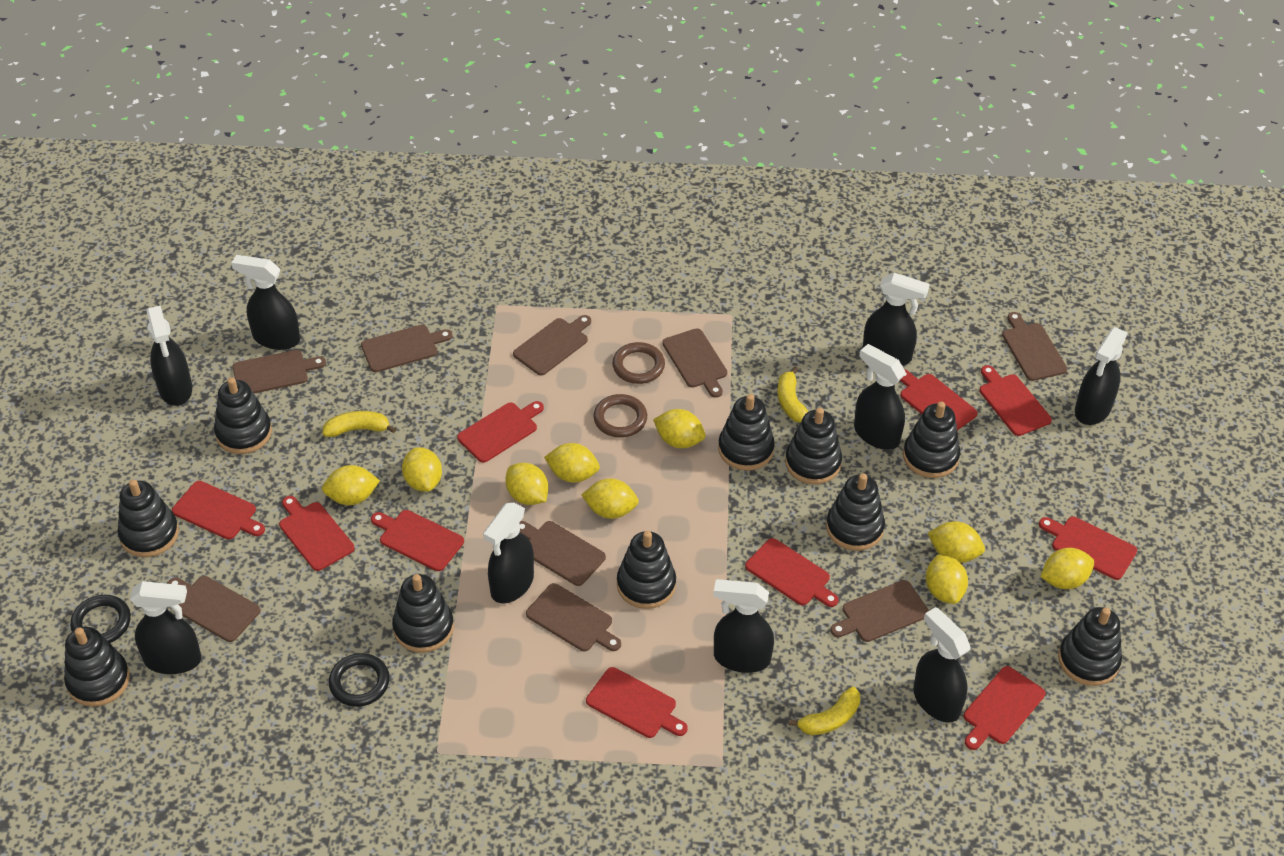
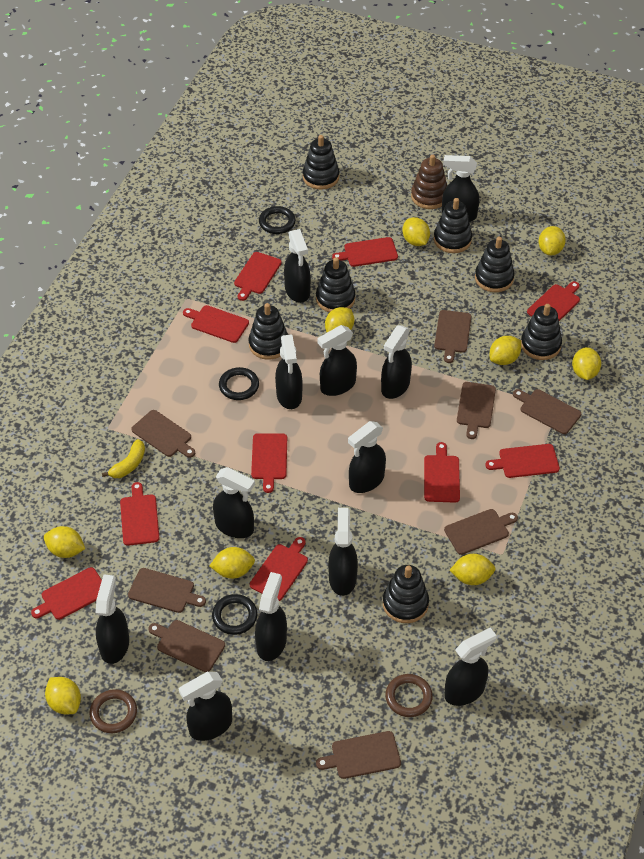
black ring: 2 -> 3
black spray bottle: 9 -> 12
black stacking toy: 10 -> 7
brown cutting board: 9 -> 8
brown stacking toy: 0 -> 1
yellow banana: 3 -> 1

